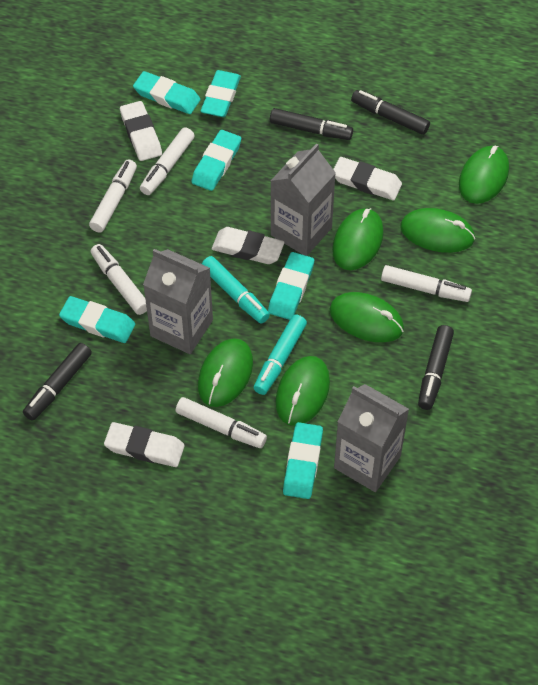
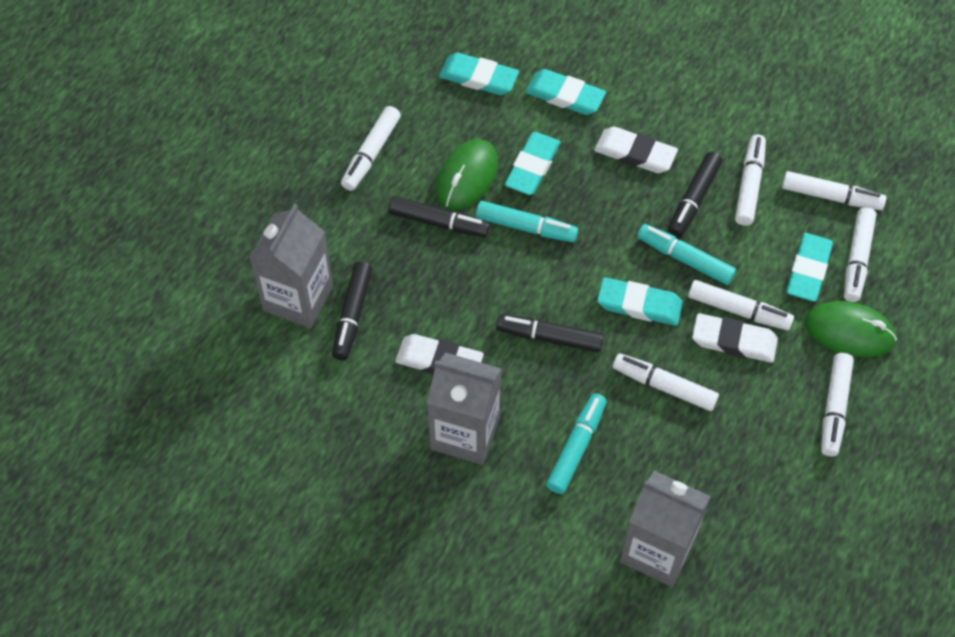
green mouse: 6 -> 2
turquoise eraser: 6 -> 5
turquoise marker: 2 -> 3
white eraser: 4 -> 3
white marker: 5 -> 7

